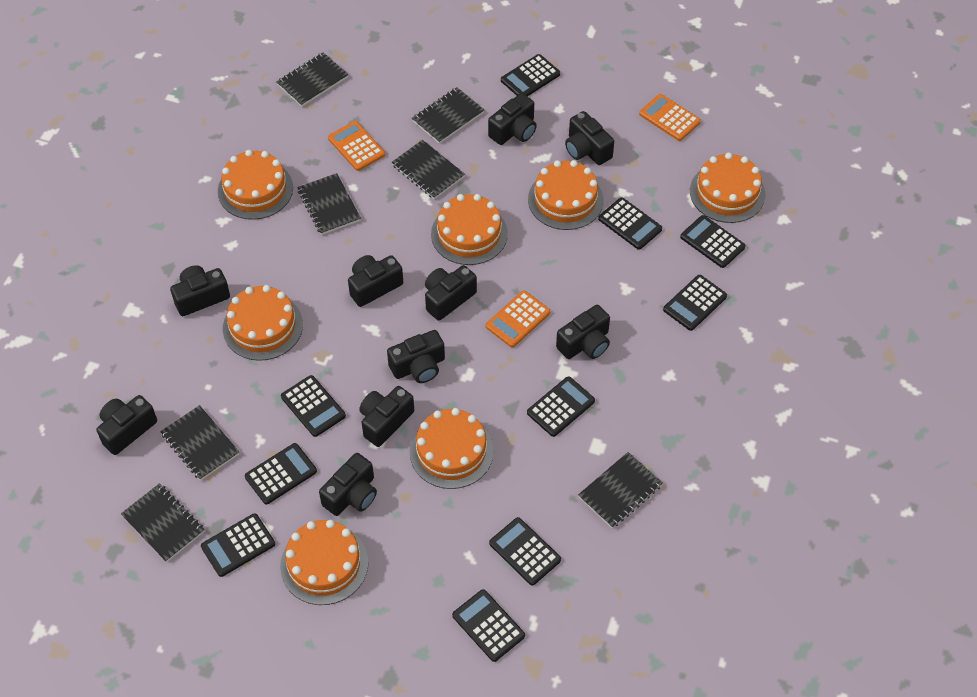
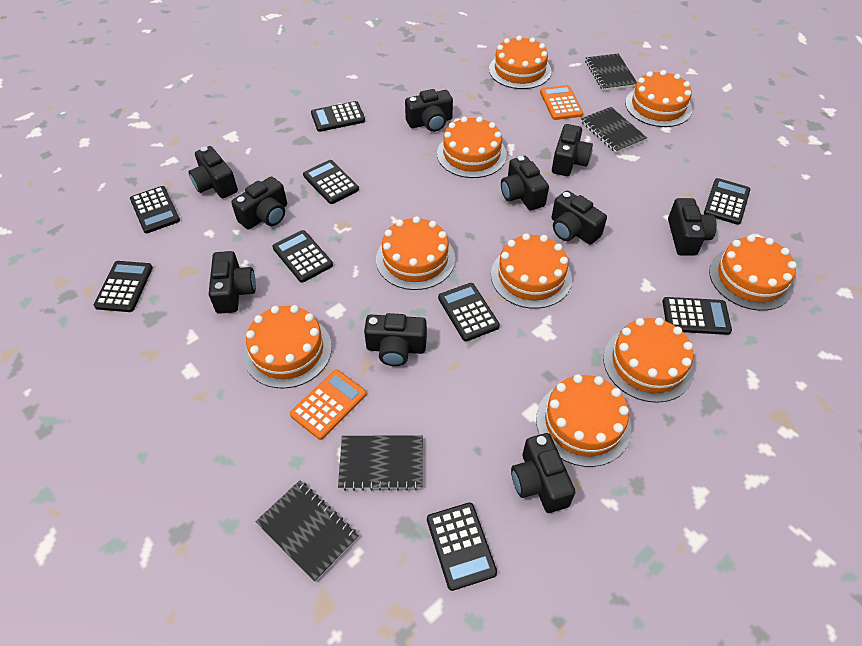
black calculator: 10 -> 9
black notebook: 7 -> 4
orange cake: 7 -> 9
orange calculator: 3 -> 2

